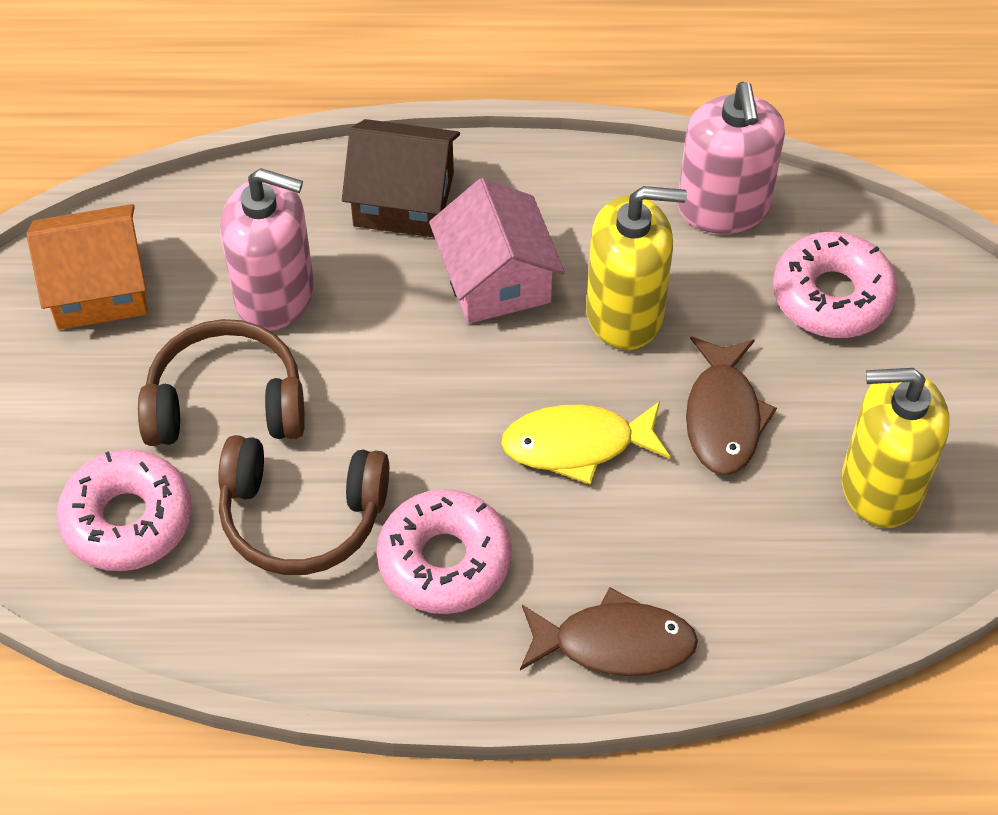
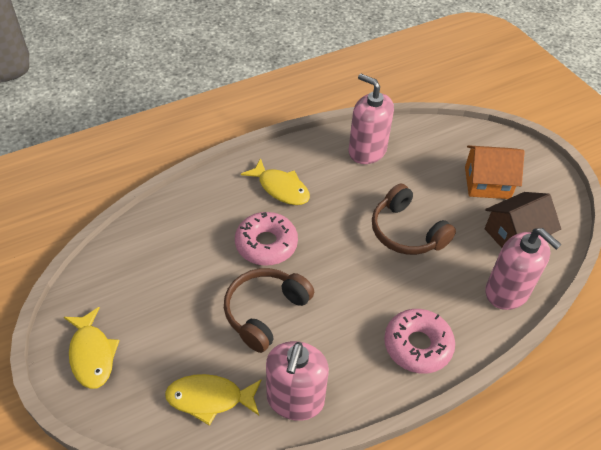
brown fish: 2 -> 0
pink donut: 3 -> 2
pink house: 1 -> 0
pink soap dispenser: 2 -> 3
yellow fish: 1 -> 3
yellow soap dispenser: 2 -> 0

